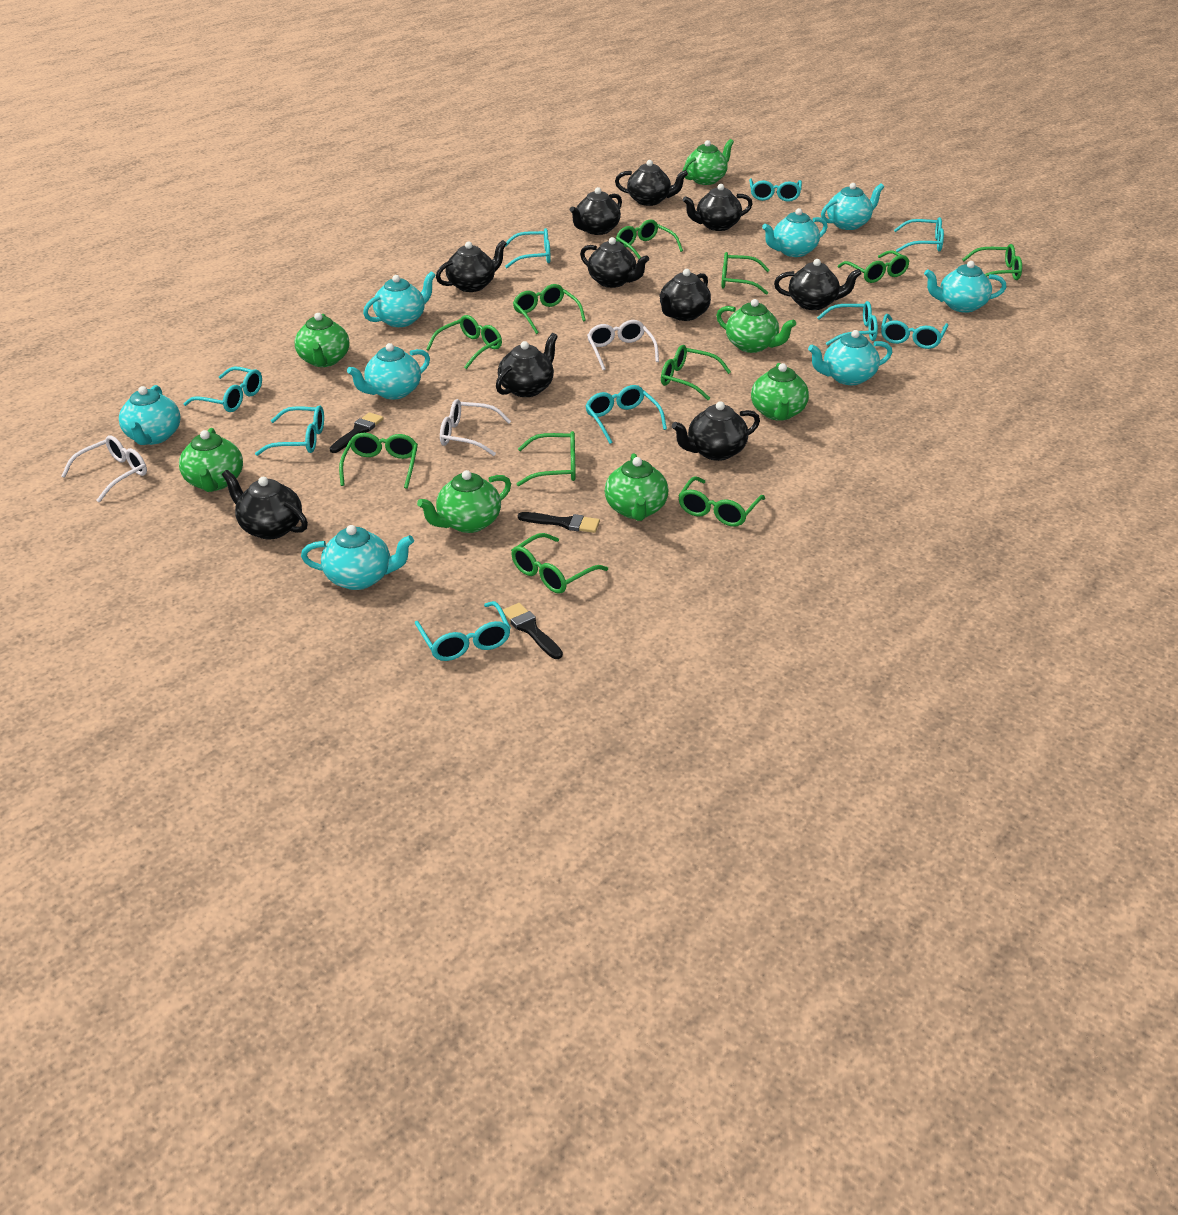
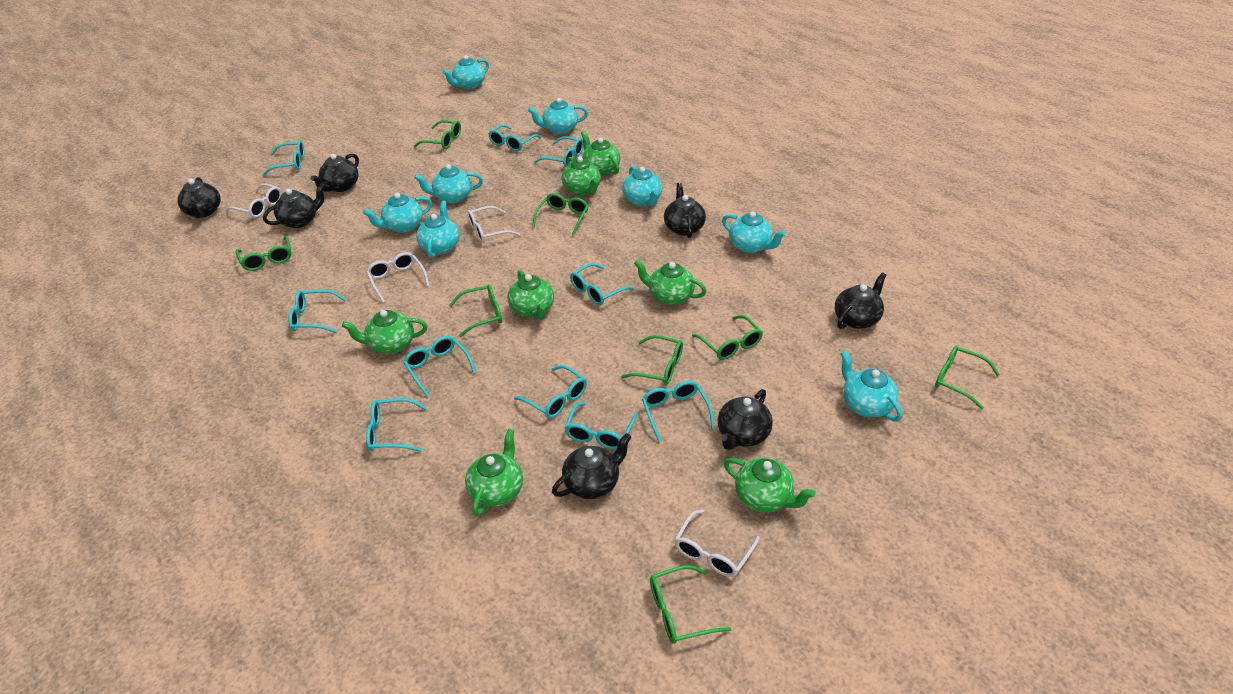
black brush: 3 -> 0
black teapot: 10 -> 7
green glasses: 11 -> 8
turquoise glasses: 9 -> 10
white glasses: 3 -> 4

